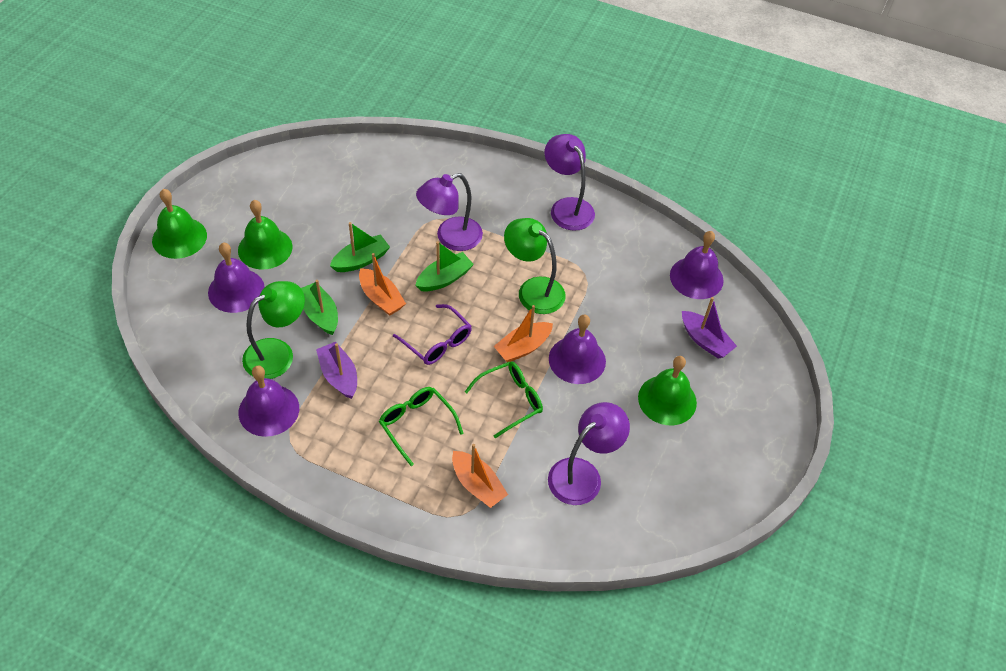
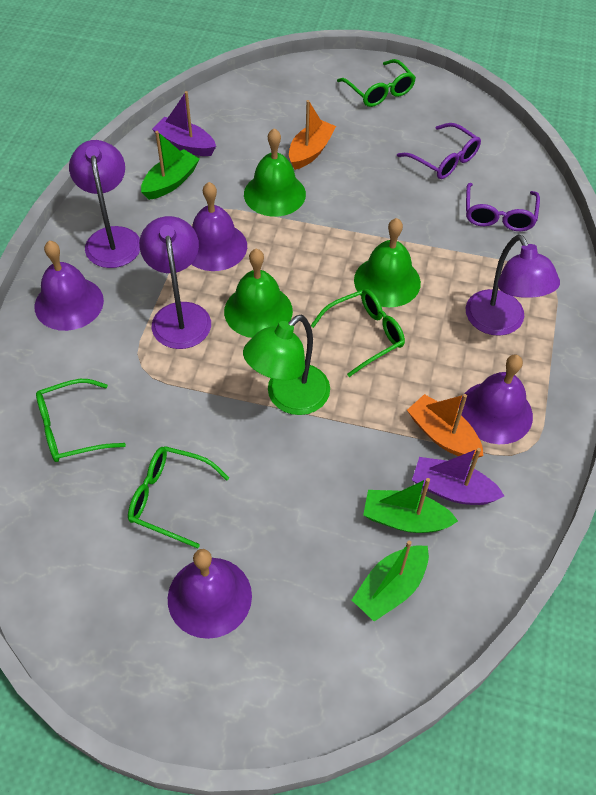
green glasses: 2 -> 4
green lamp: 2 -> 1
orange boat: 3 -> 2
purple glasses: 1 -> 2

